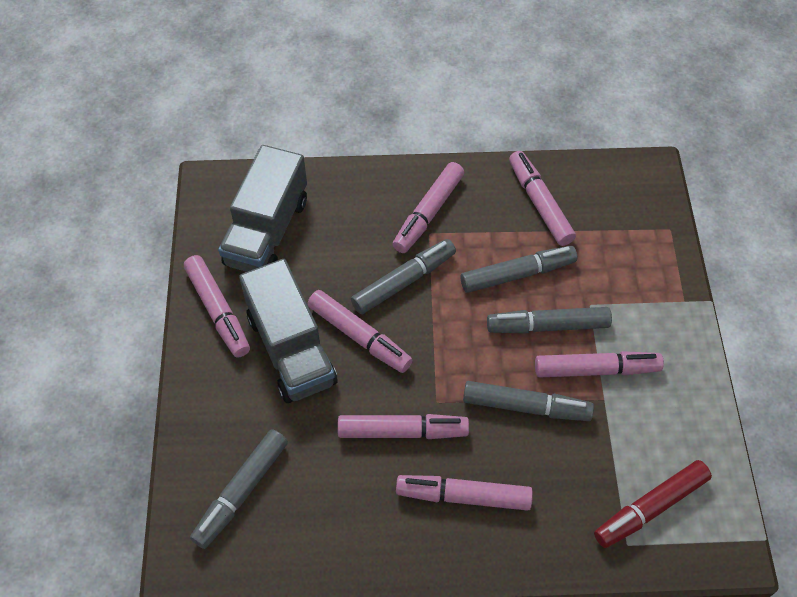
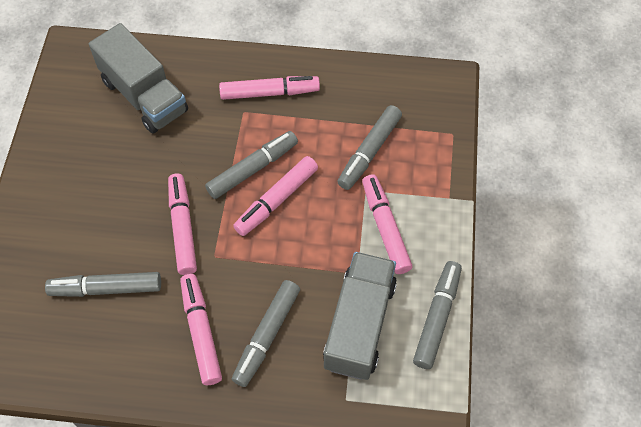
pink marker: 7 -> 5
red marker: 1 -> 0

